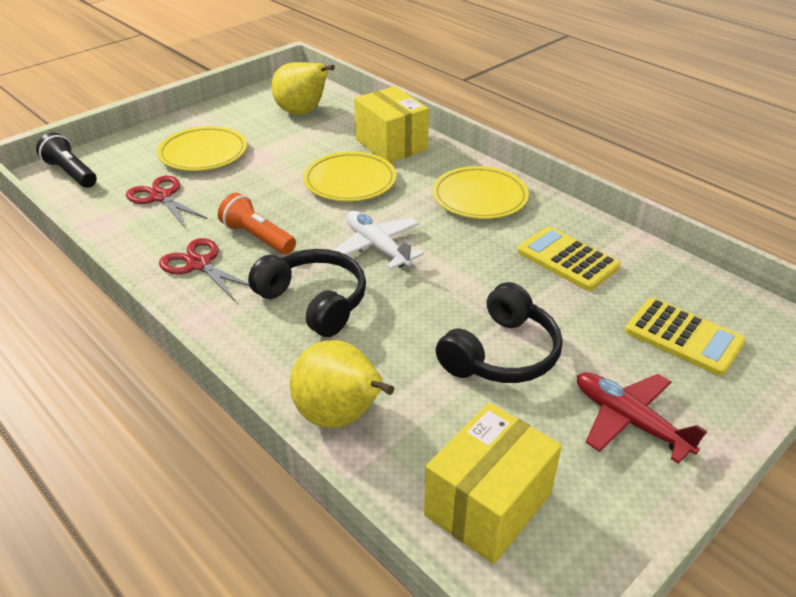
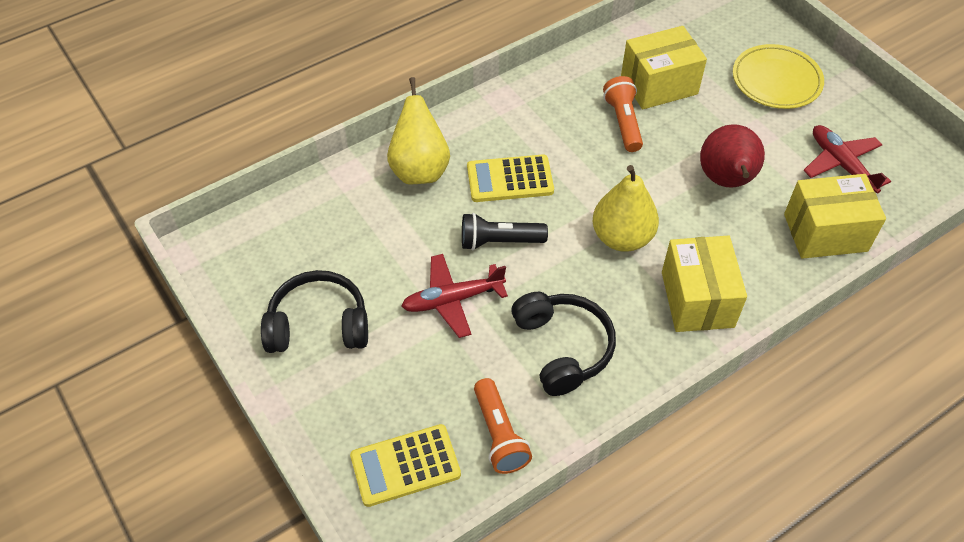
orange flashlight: 1 -> 2
red pear: 0 -> 1
red plane: 1 -> 2
red scissors: 2 -> 0
white plane: 1 -> 0
yellow box: 2 -> 3
yellow plate: 3 -> 1

